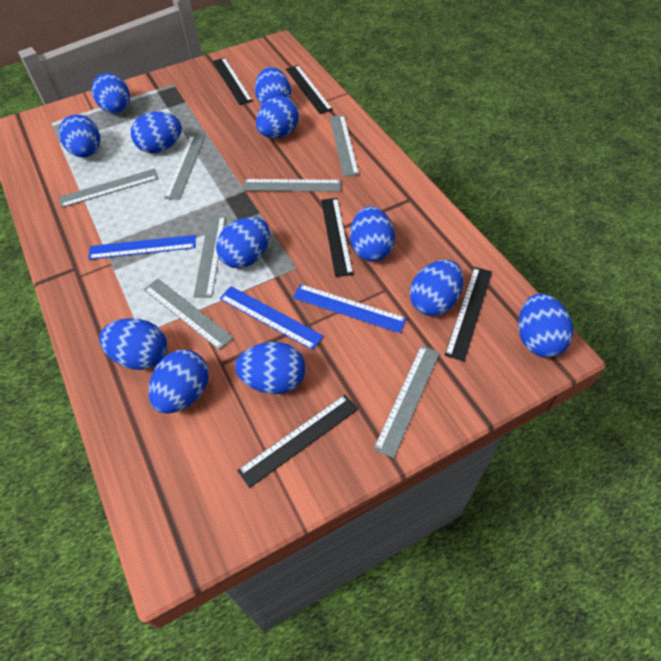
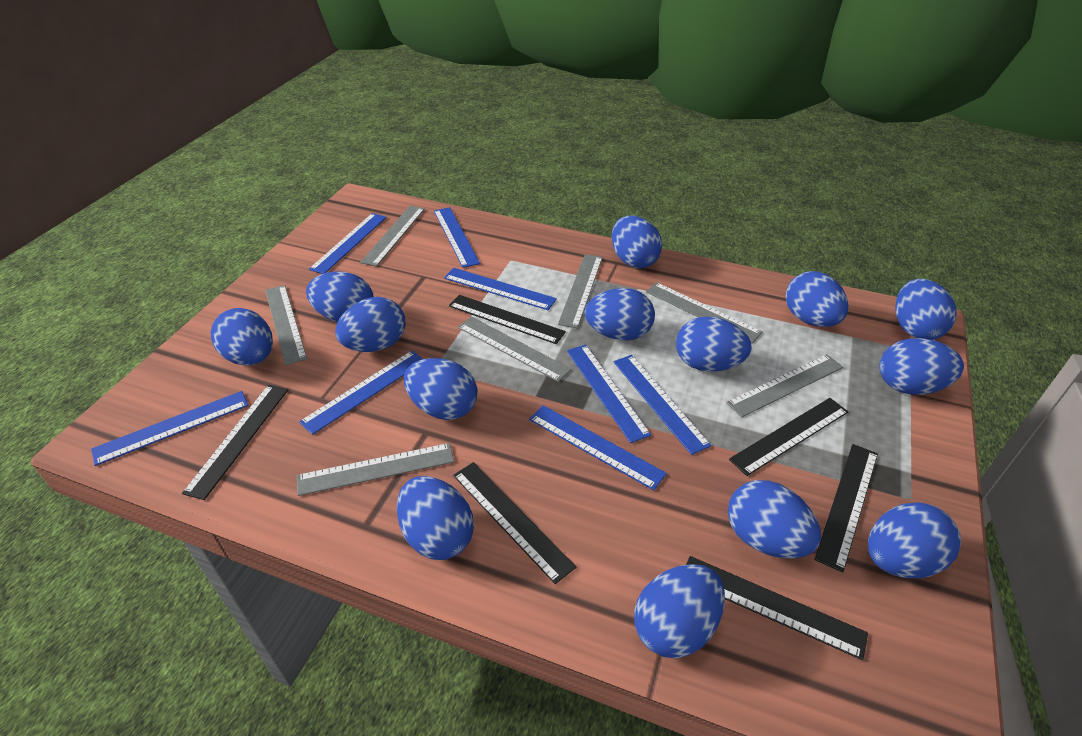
black ruler: 5 -> 6
blue egg: 12 -> 14
blue ruler: 3 -> 8

